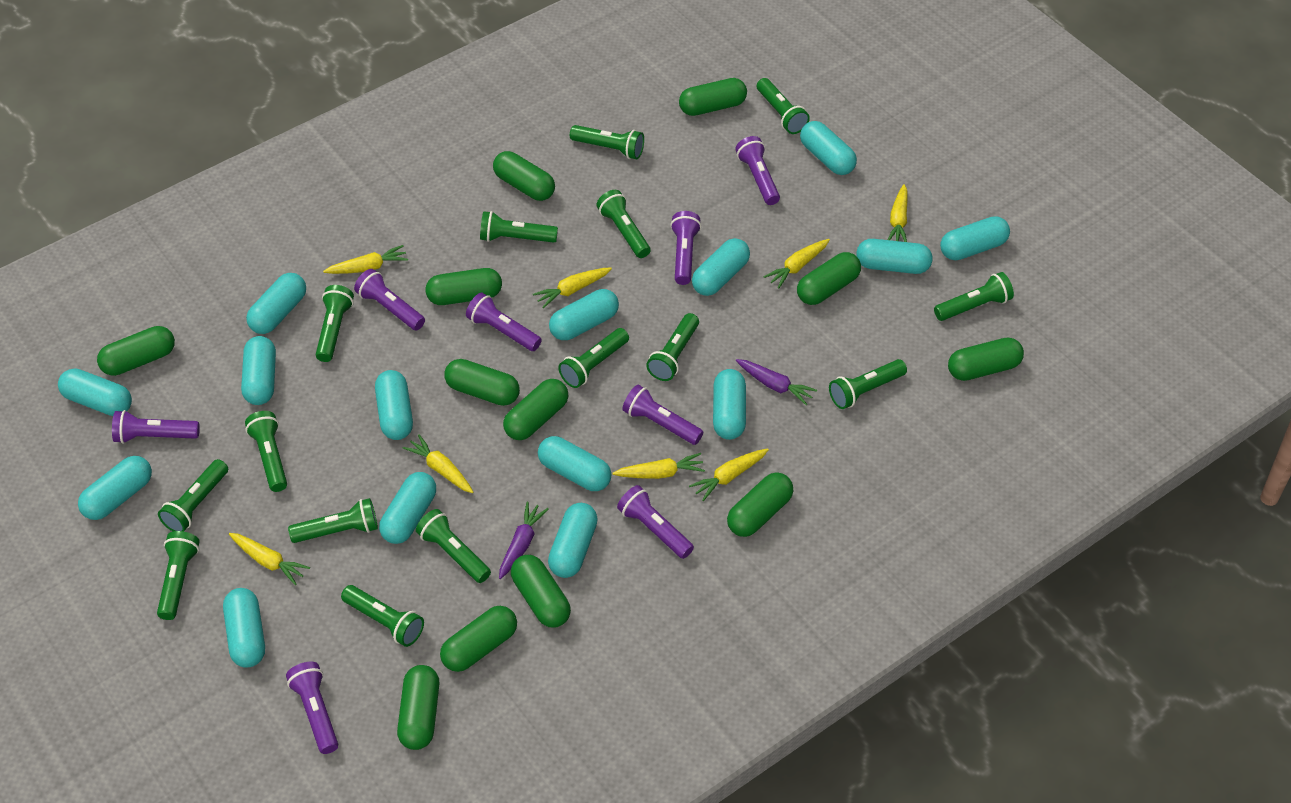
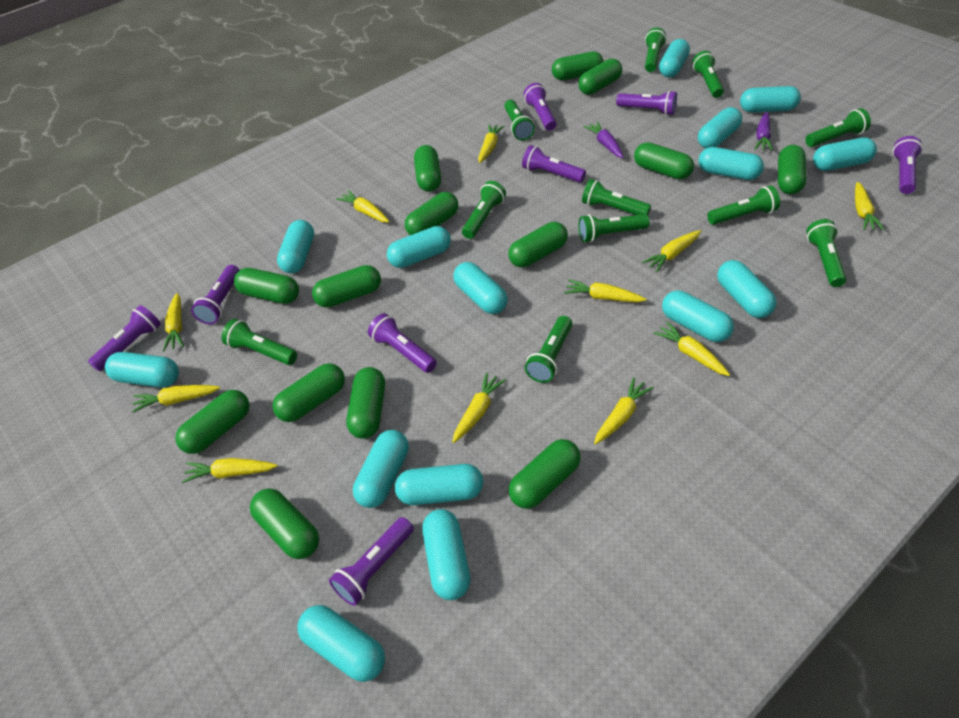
green capsule: 12 -> 14
green flashlight: 15 -> 11
yellow carrot: 8 -> 11

